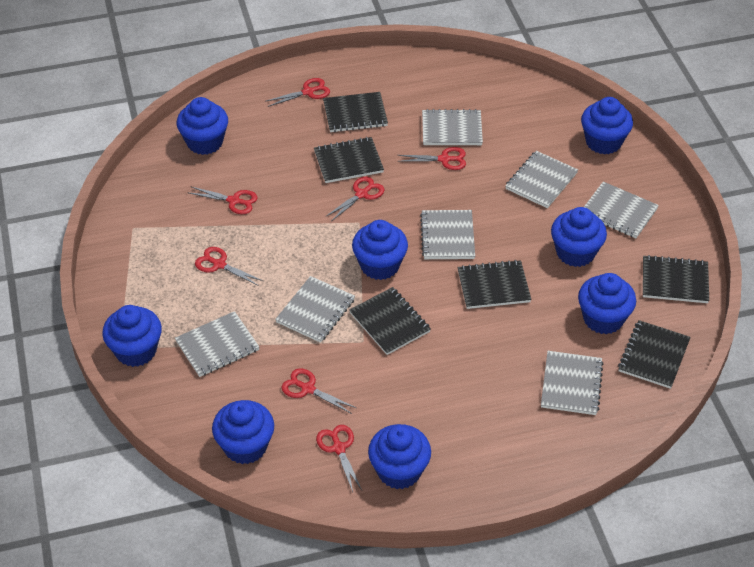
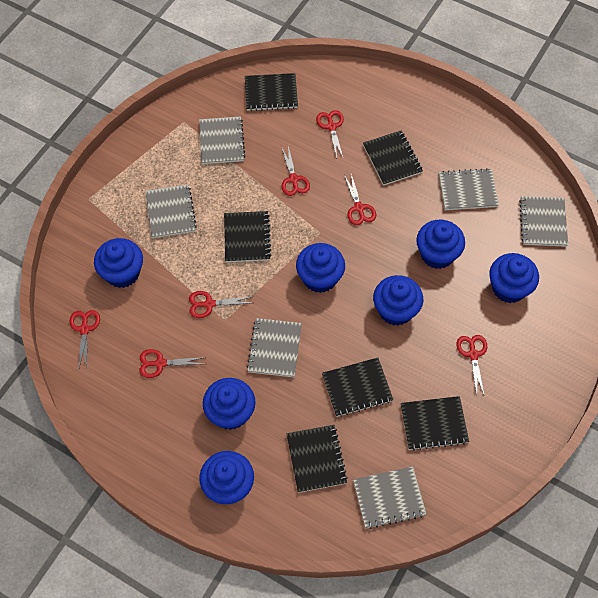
blue cupcake: 8 -> 7
grey notebook: 7 -> 6

